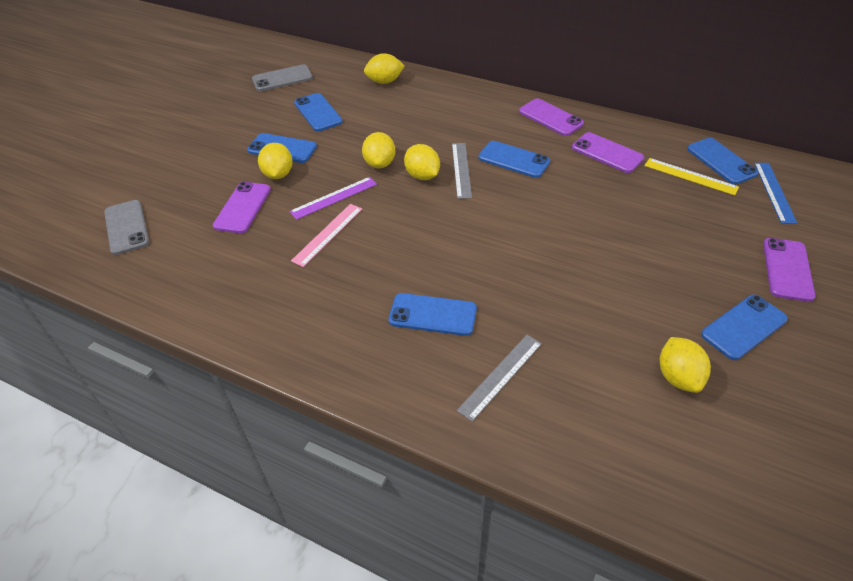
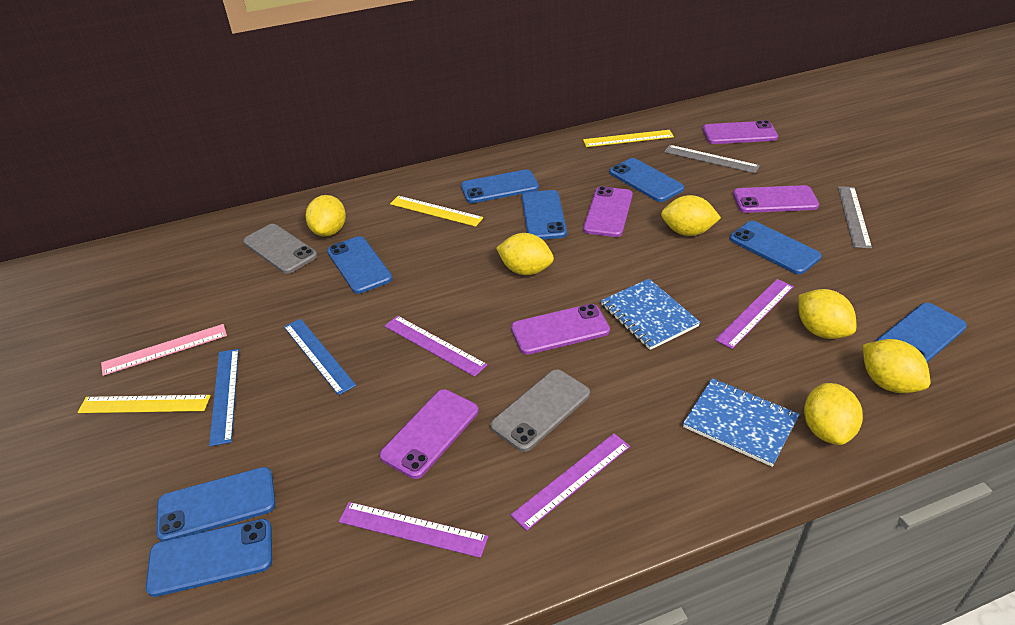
blue notebook: 0 -> 2
blue phone: 6 -> 8
blue ruler: 1 -> 2
purple phone: 4 -> 5
purple ruler: 1 -> 4
yellow lemon: 5 -> 6
yellow ruler: 1 -> 3

